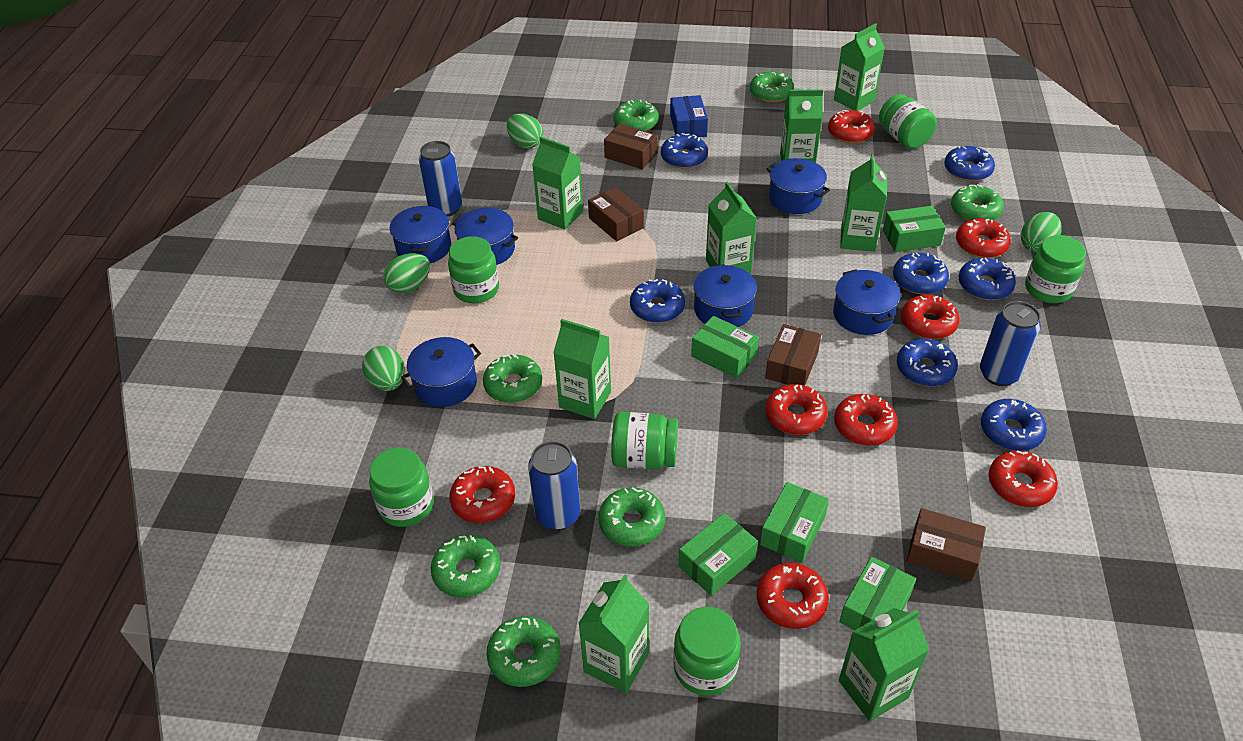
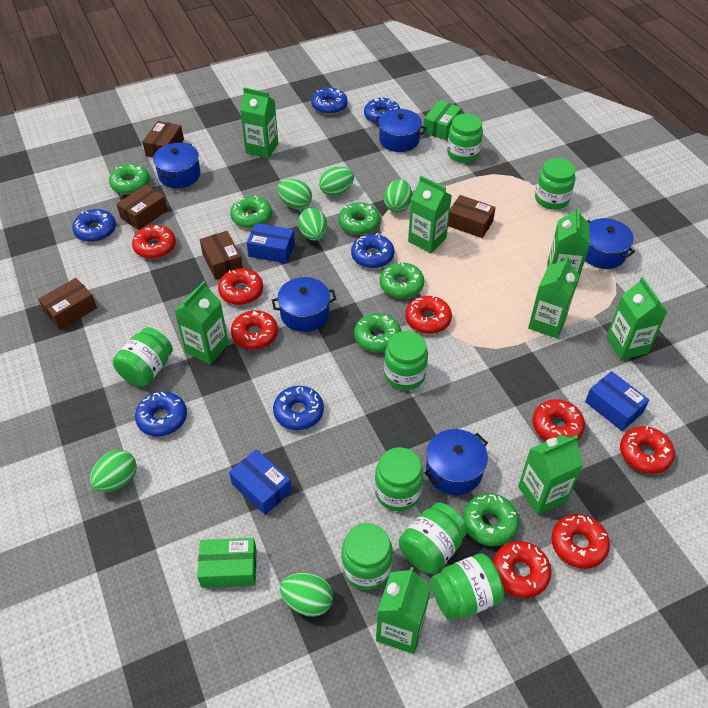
blue box: 1 -> 3
blue can: 3 -> 0
blue donut: 7 -> 6
blue pot: 6 -> 5
brown box: 4 -> 5
green box: 5 -> 2
green donut: 7 -> 6
green egg: 4 -> 6
green jar: 6 -> 8

